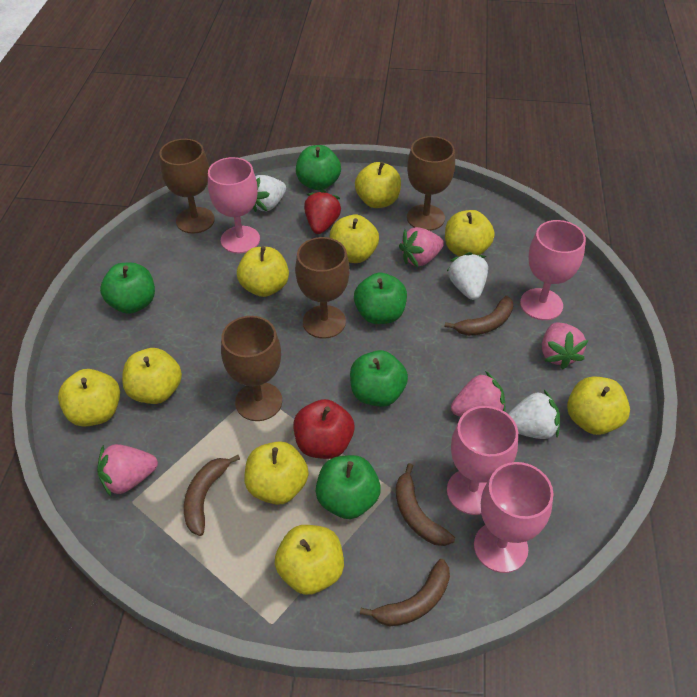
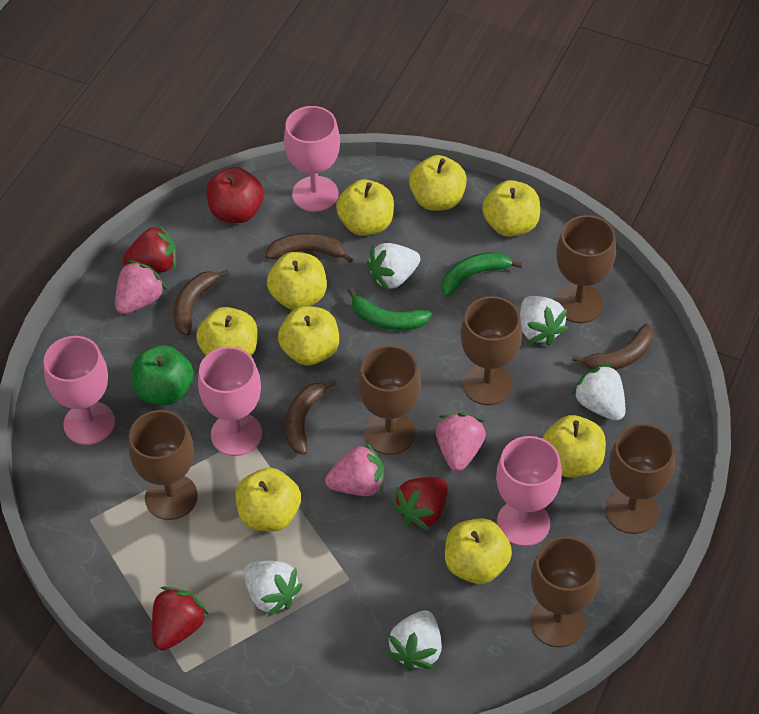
brown goblet: 4 -> 6
green apple: 5 -> 1
green banana: 0 -> 2
pink strawberry: 4 -> 3
red strawberry: 1 -> 3
white strawberry: 3 -> 5

